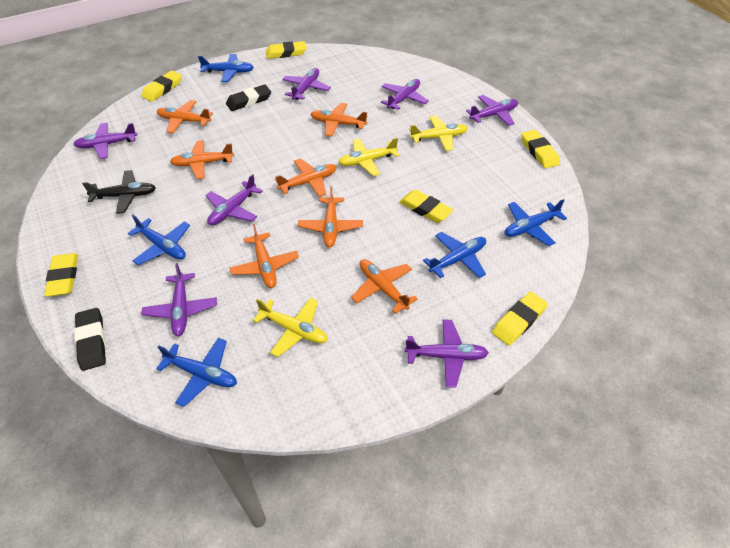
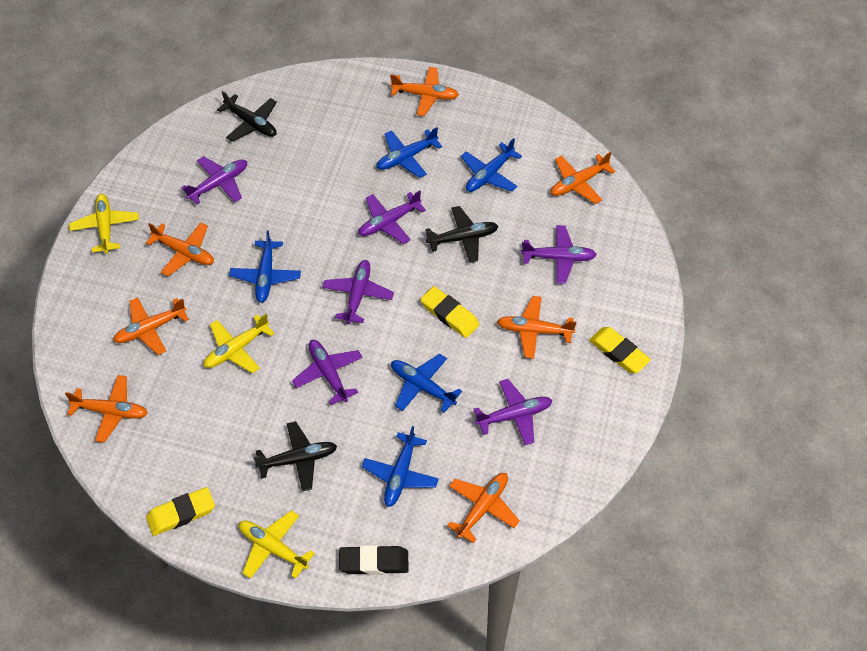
black eraser: 2 -> 1
black plane: 1 -> 3
purple plane: 7 -> 6
yellow eraser: 6 -> 3

